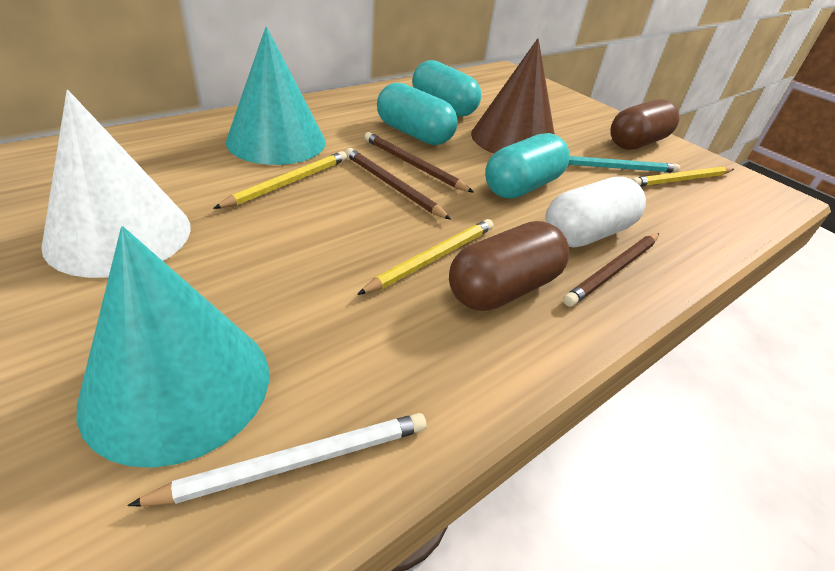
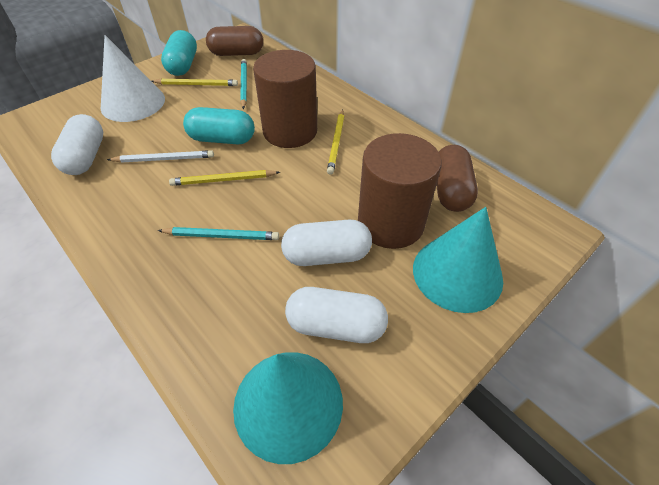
brown cone: 1 -> 0
brown cylinder: 0 -> 2
brown pencil: 3 -> 0
turquoise capsule: 3 -> 2
turquoise pencil: 1 -> 2
white capsule: 1 -> 3

